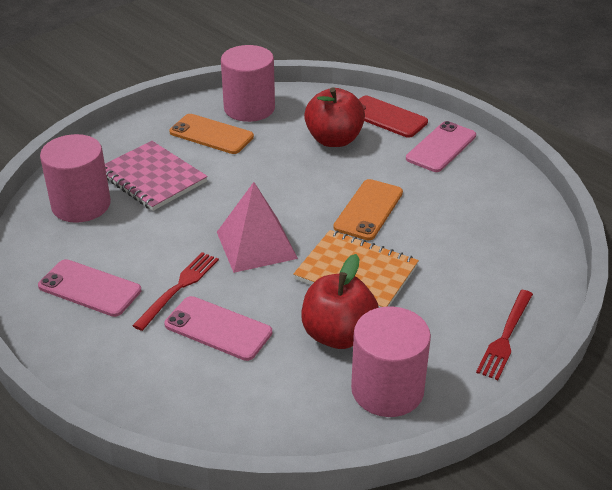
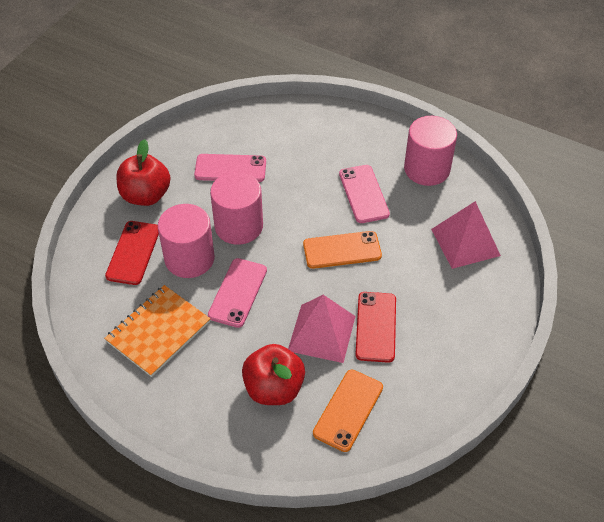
pink notebook: 1 -> 0
pink pyramid: 1 -> 2
red fork: 2 -> 0
red phone: 1 -> 2

